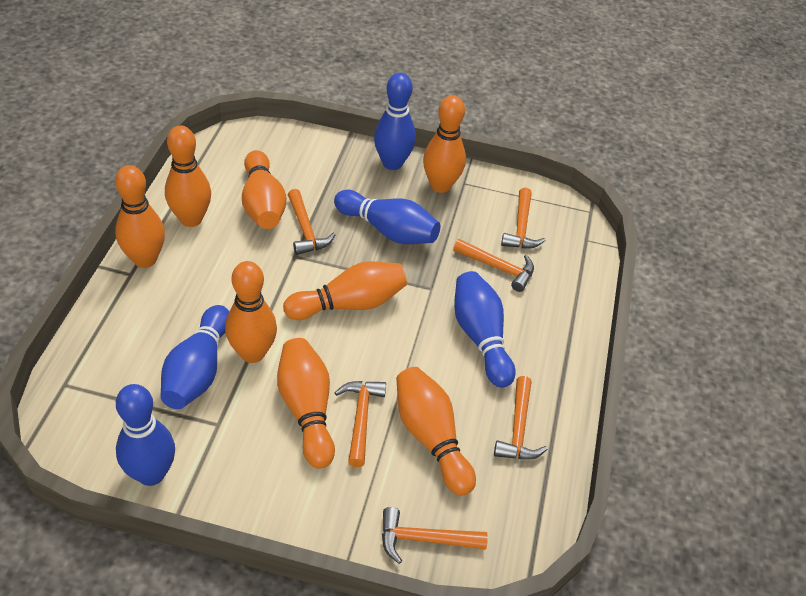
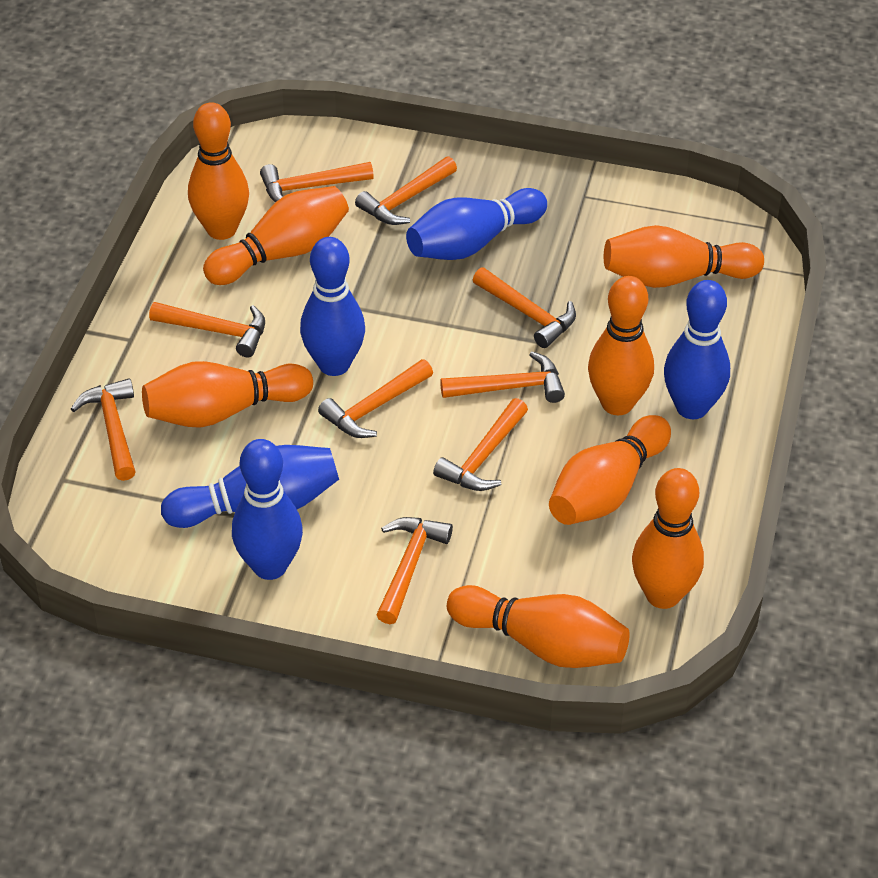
orange hammer: 6 -> 9

